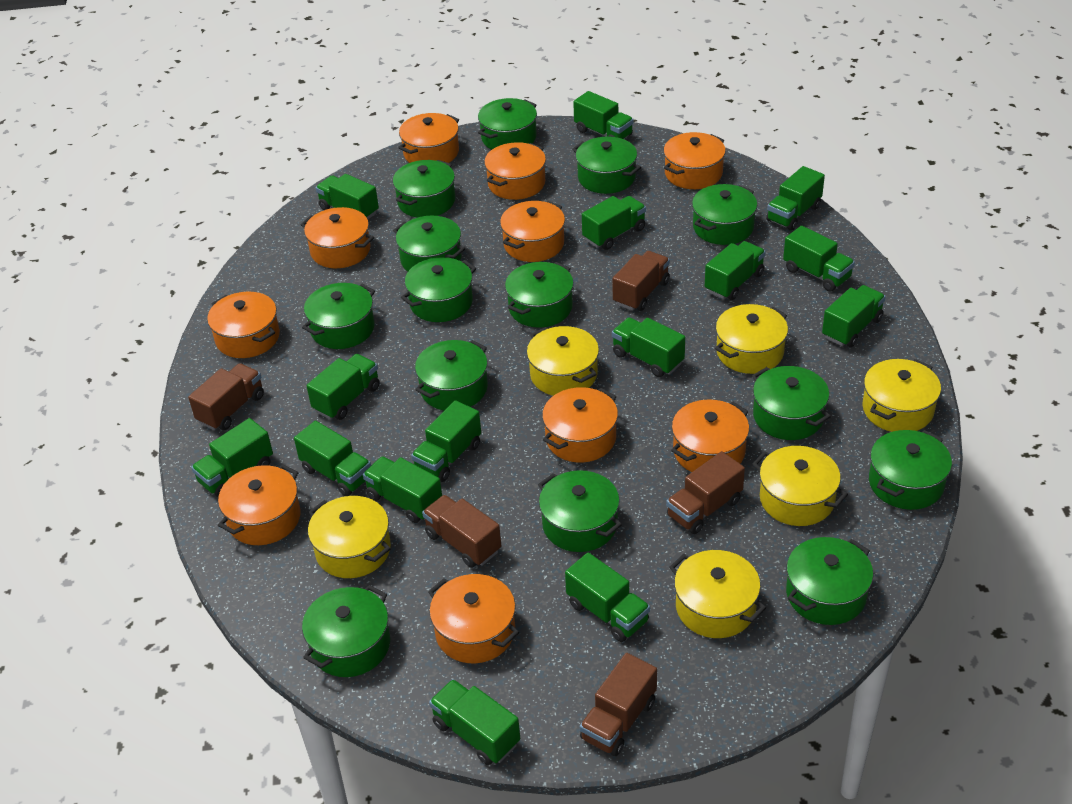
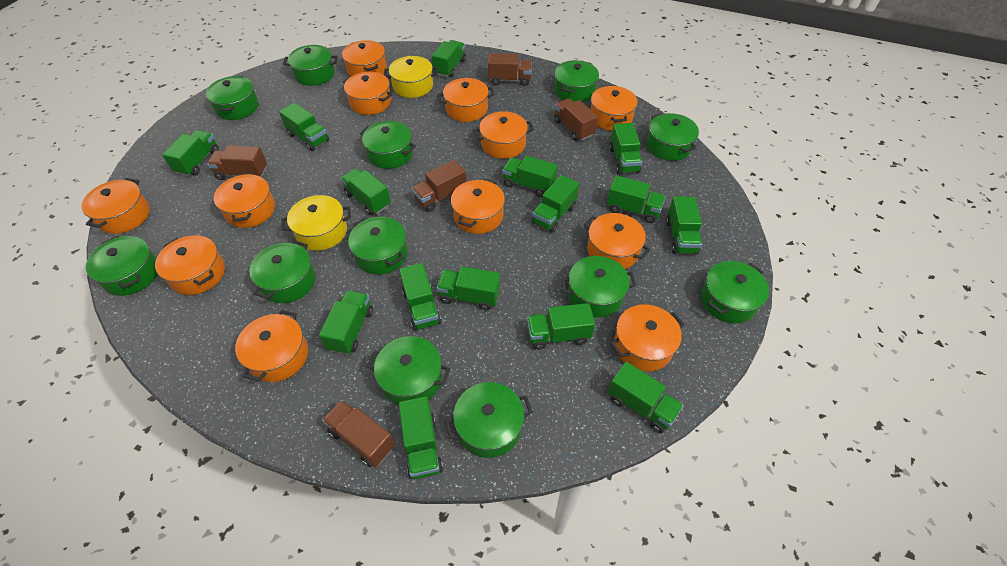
green pot: 14 -> 12
orange pot: 10 -> 12
yellow pot: 6 -> 2

